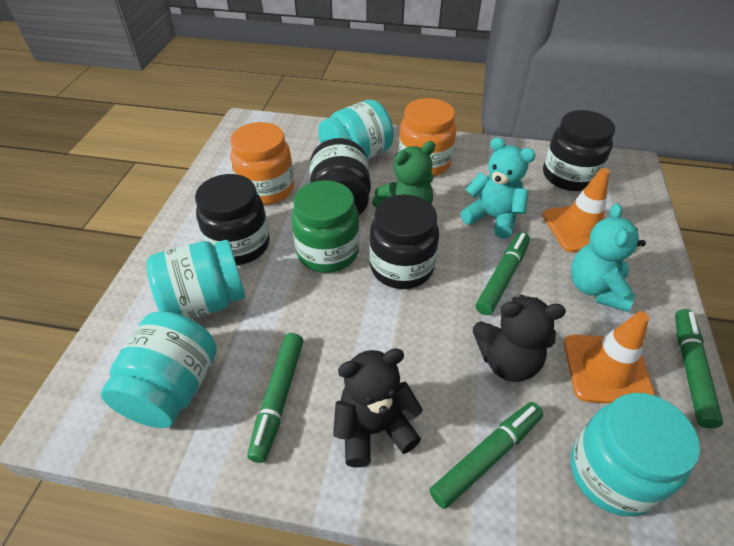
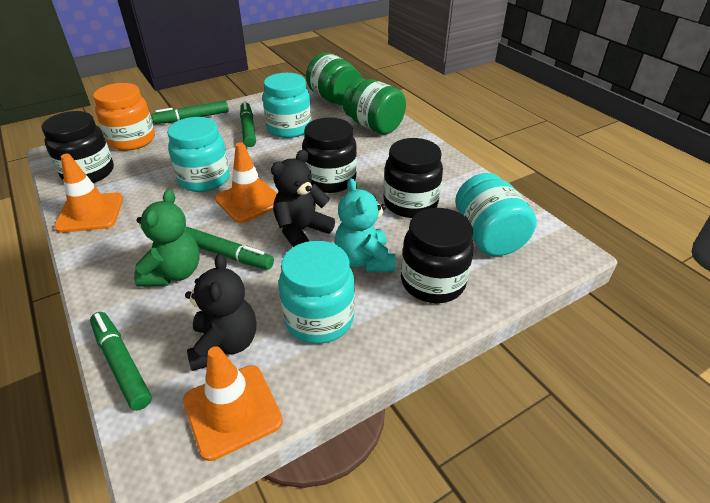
green jar: 1 -> 2
orange jar: 2 -> 1
orange traffic cone: 2 -> 3
turquoise teddy bear: 2 -> 1

